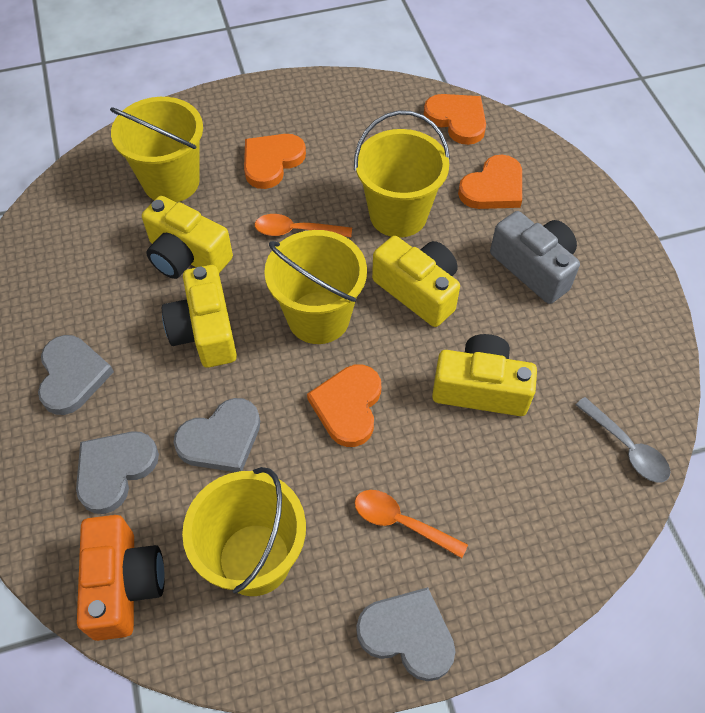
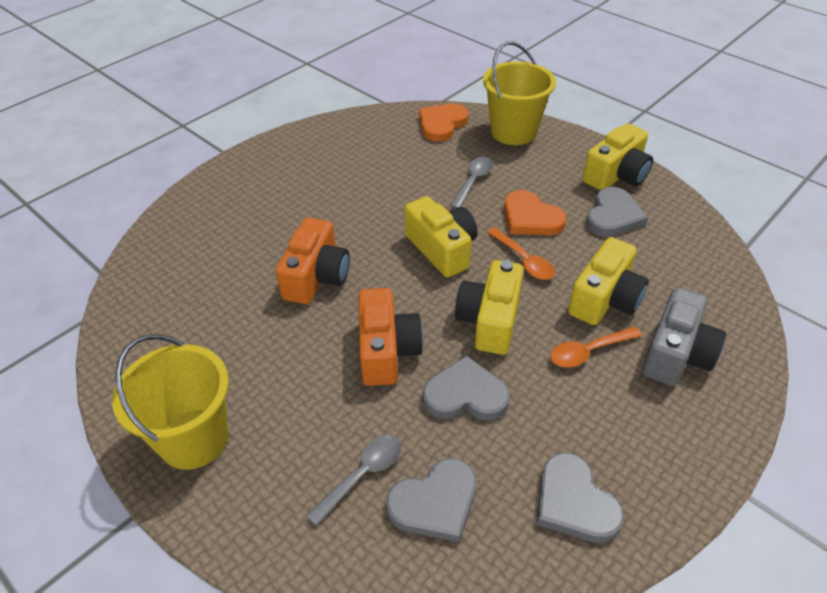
grey spoon: 1 -> 2
orange camera: 1 -> 2
orange heart: 4 -> 2
yellow bucket: 4 -> 2

